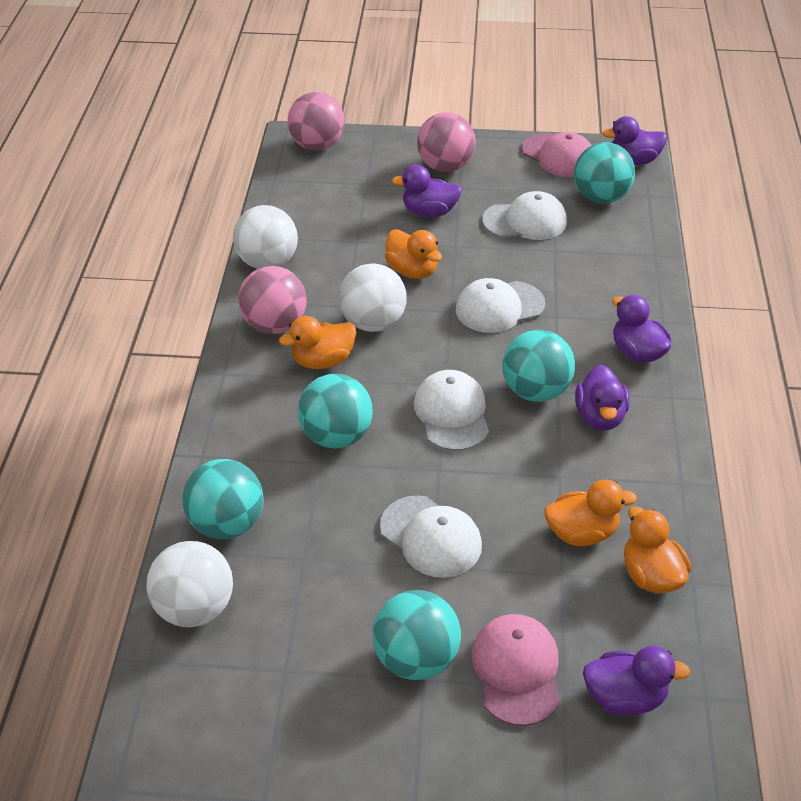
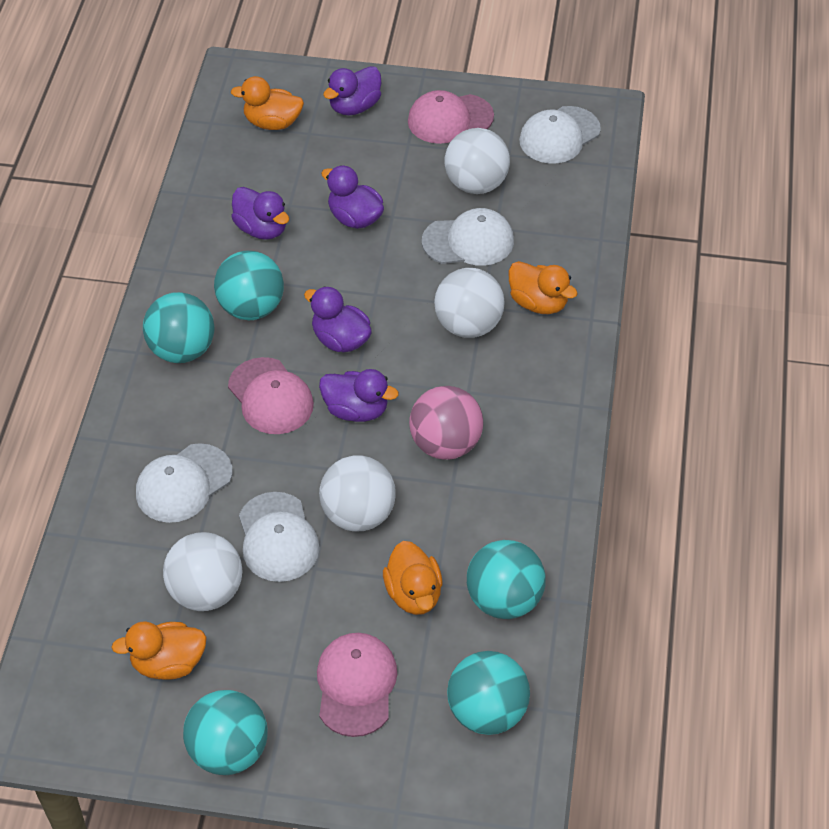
pink ball: 3 -> 1
pink cap: 2 -> 3
white ball: 3 -> 4

